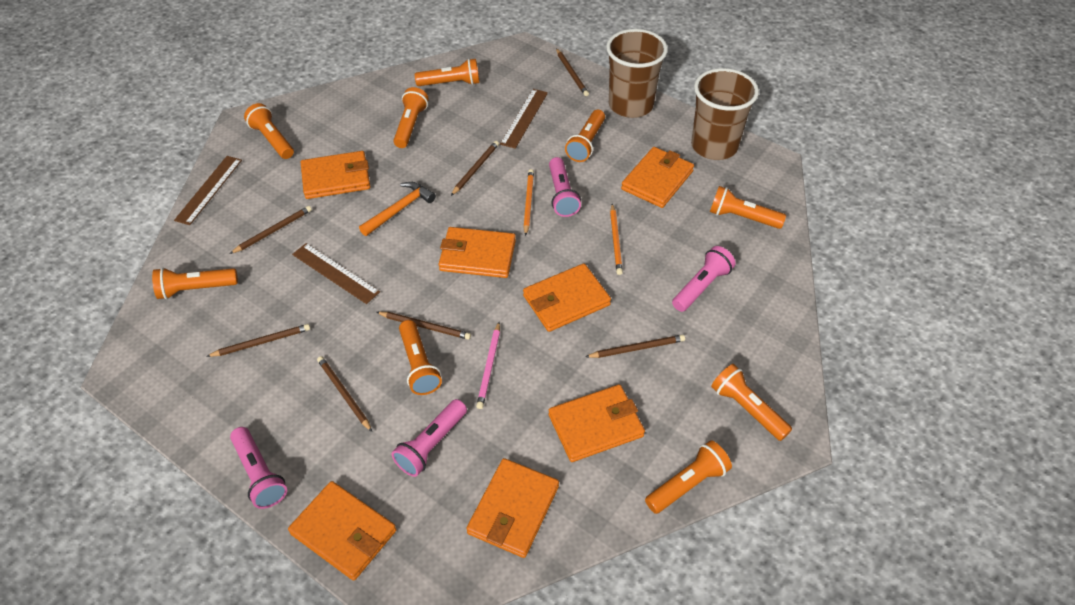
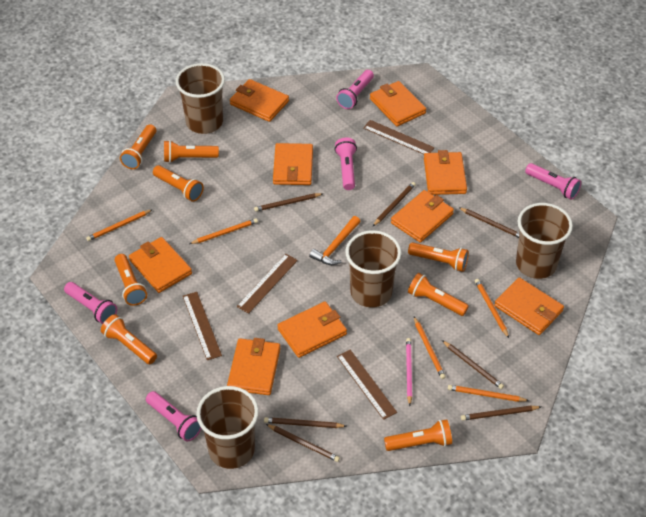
brown cup: 2 -> 4
brown ruler: 3 -> 4
orange flashlight: 9 -> 8
orange pencil: 2 -> 5
orange wallet: 7 -> 9
pink flashlight: 4 -> 5

